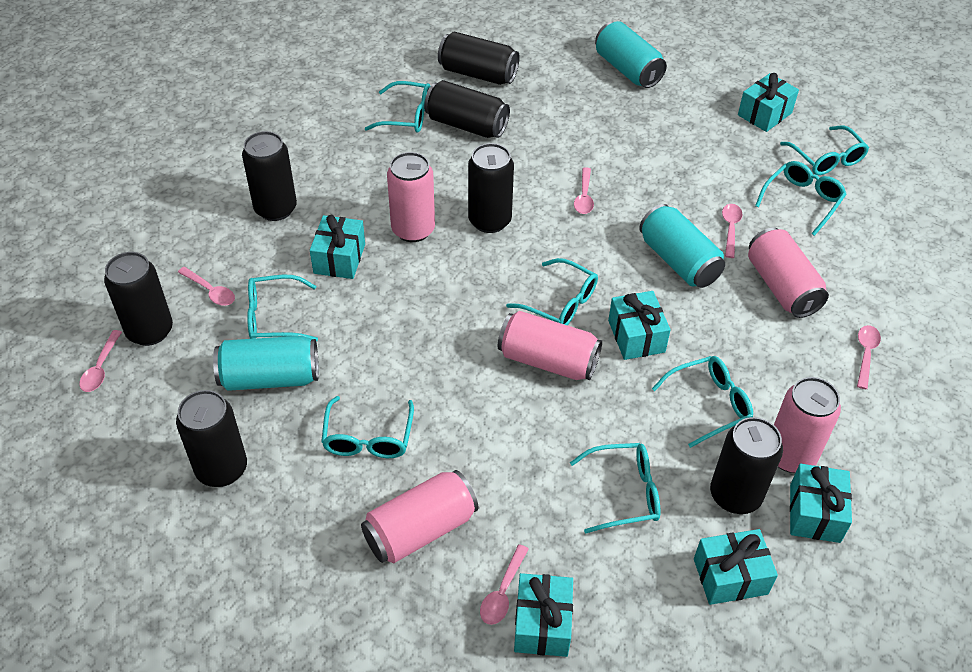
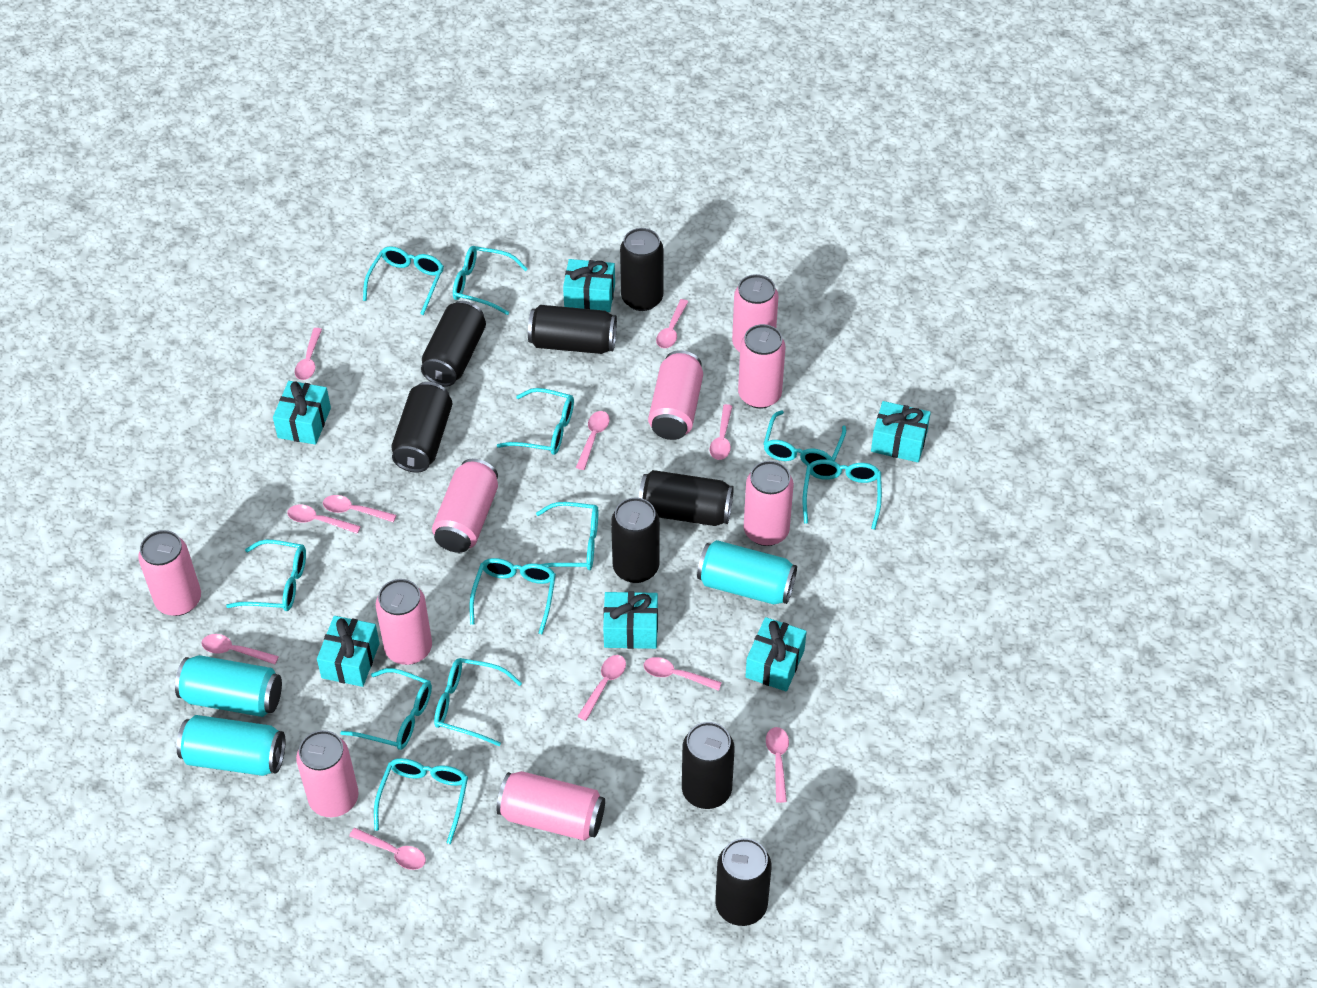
black can: 7 -> 8
pink can: 5 -> 9
pink spoon: 6 -> 11
turquoise glasses: 8 -> 11

